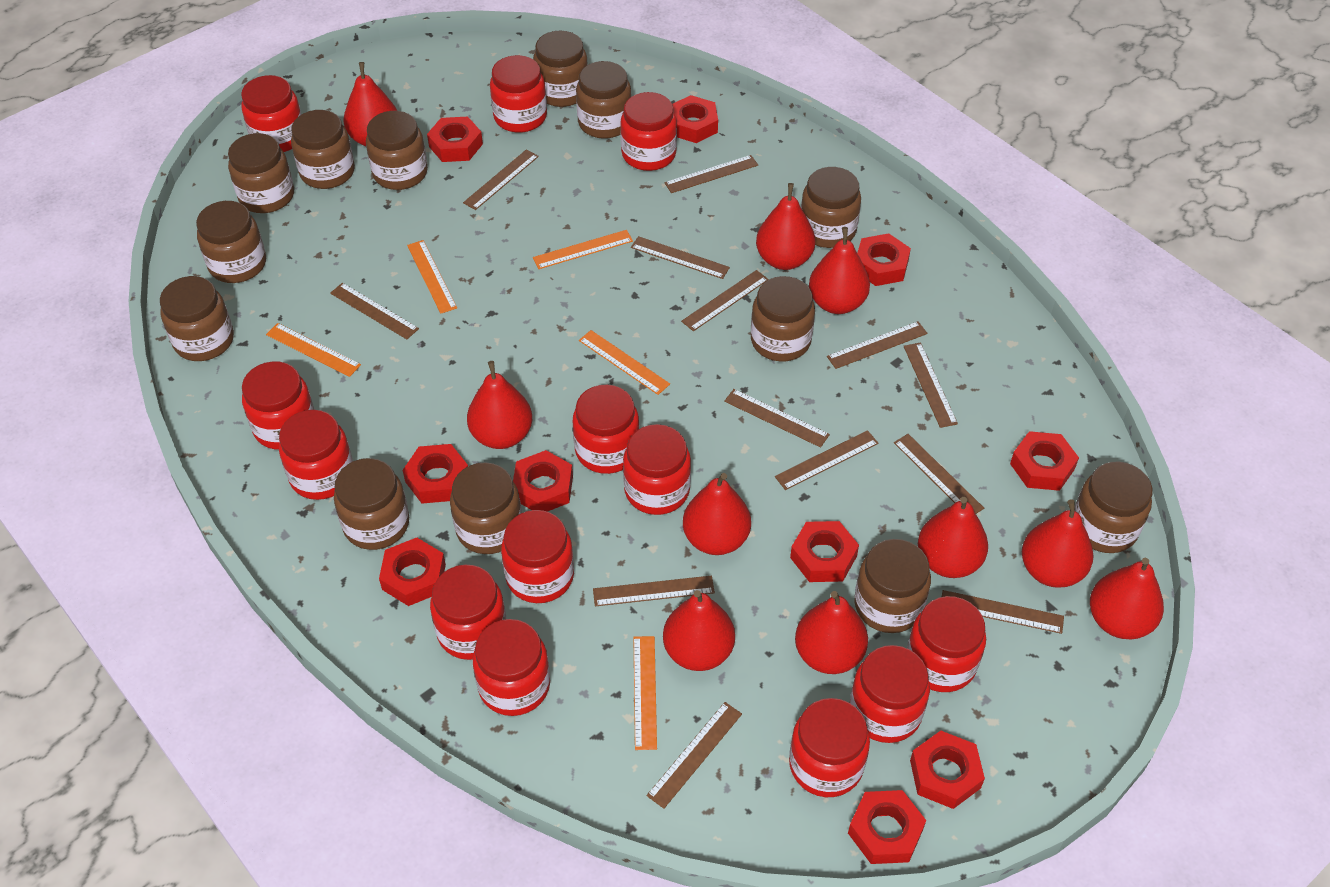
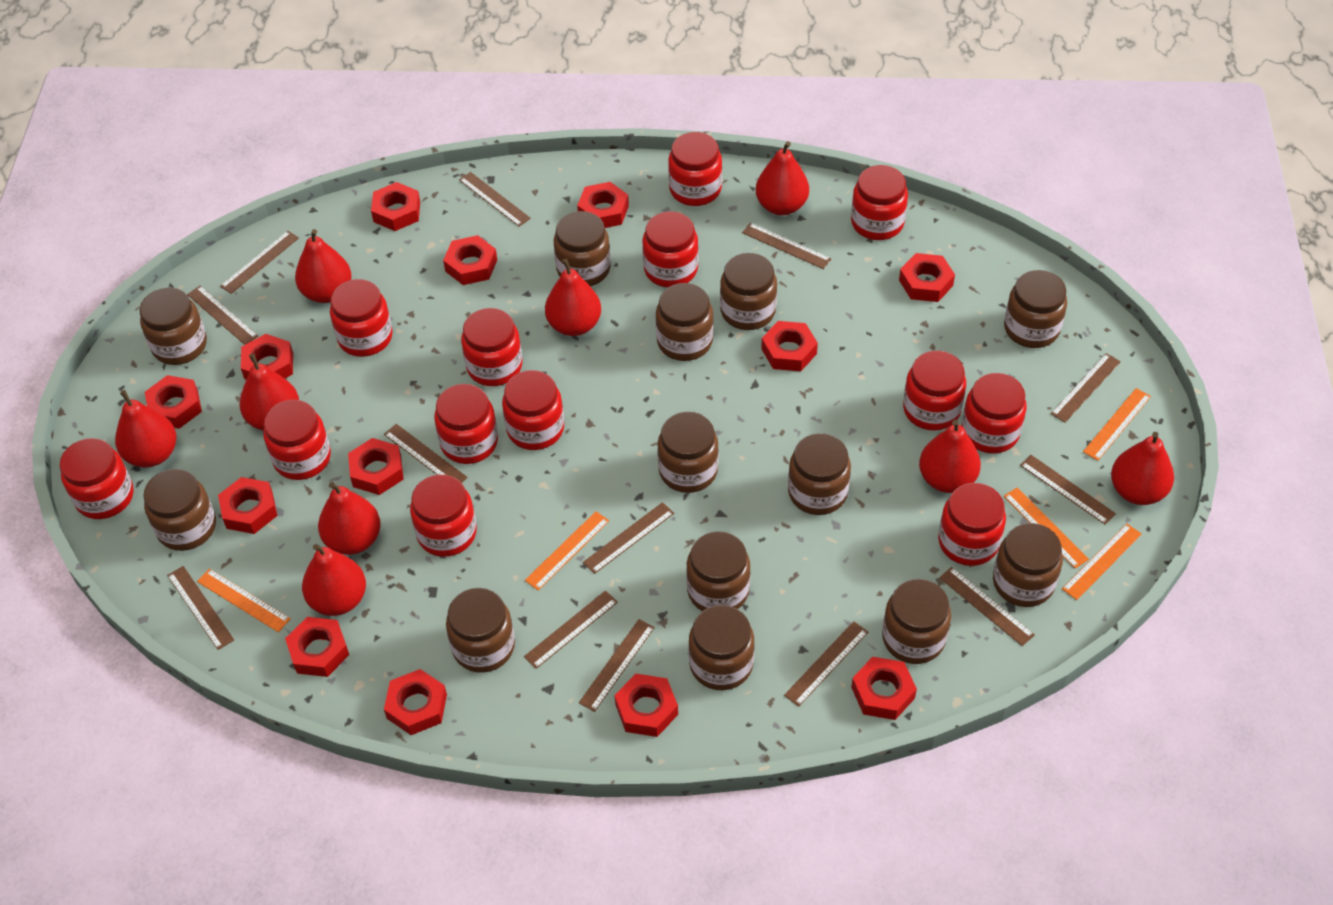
red nut: 10 -> 13
red pear: 10 -> 9

